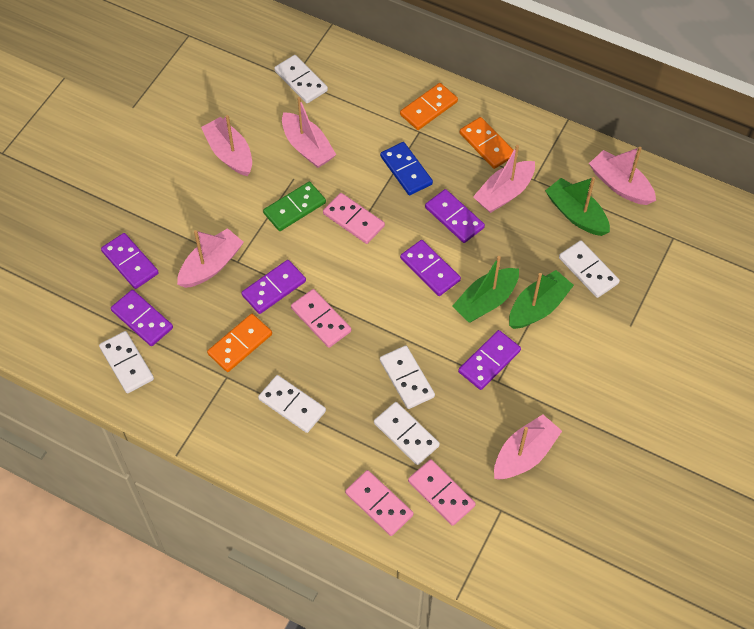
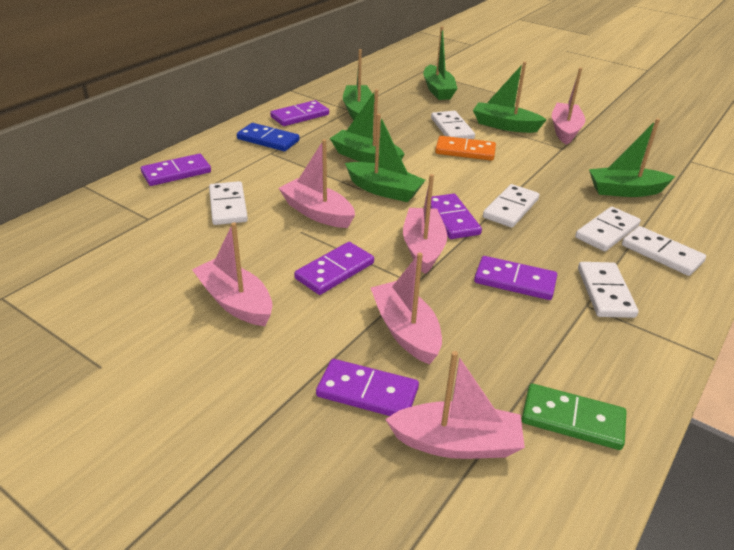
green boat: 3 -> 6
orange domino: 3 -> 1
pink domino: 4 -> 0

